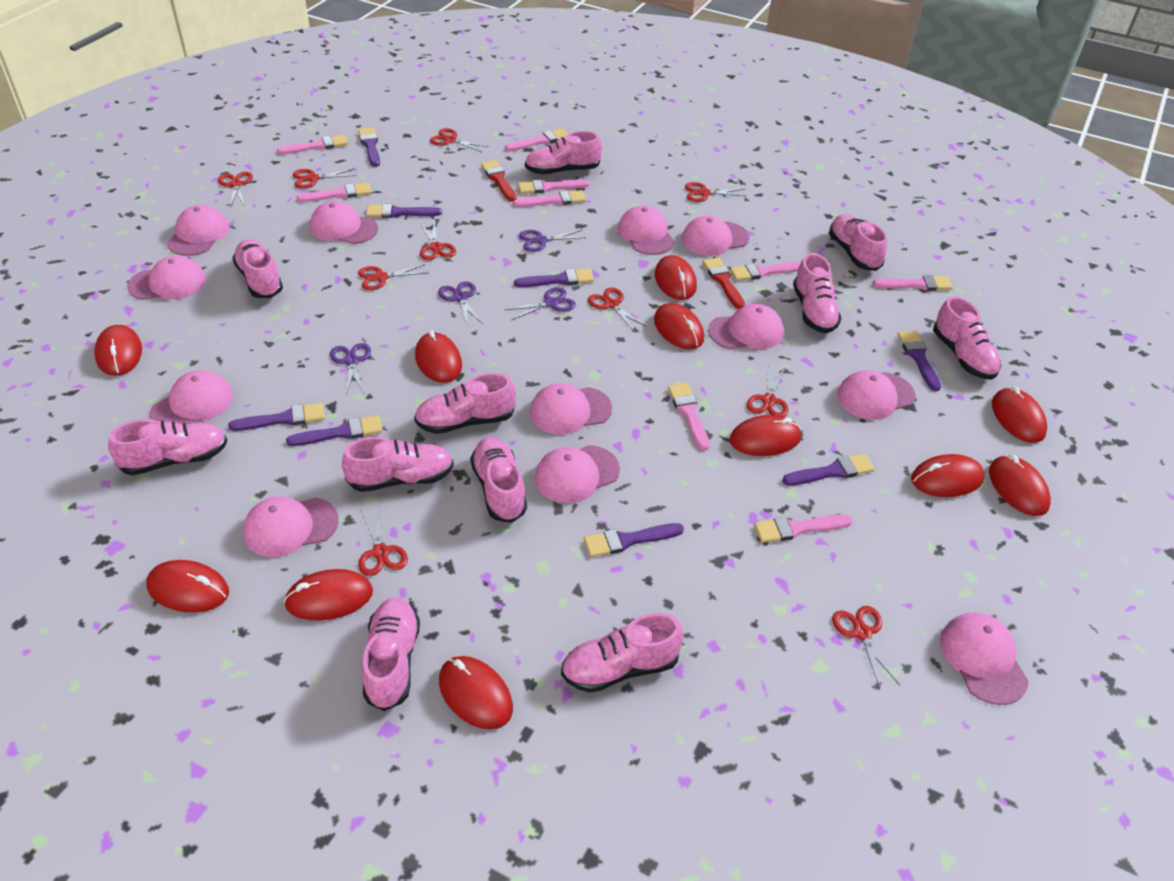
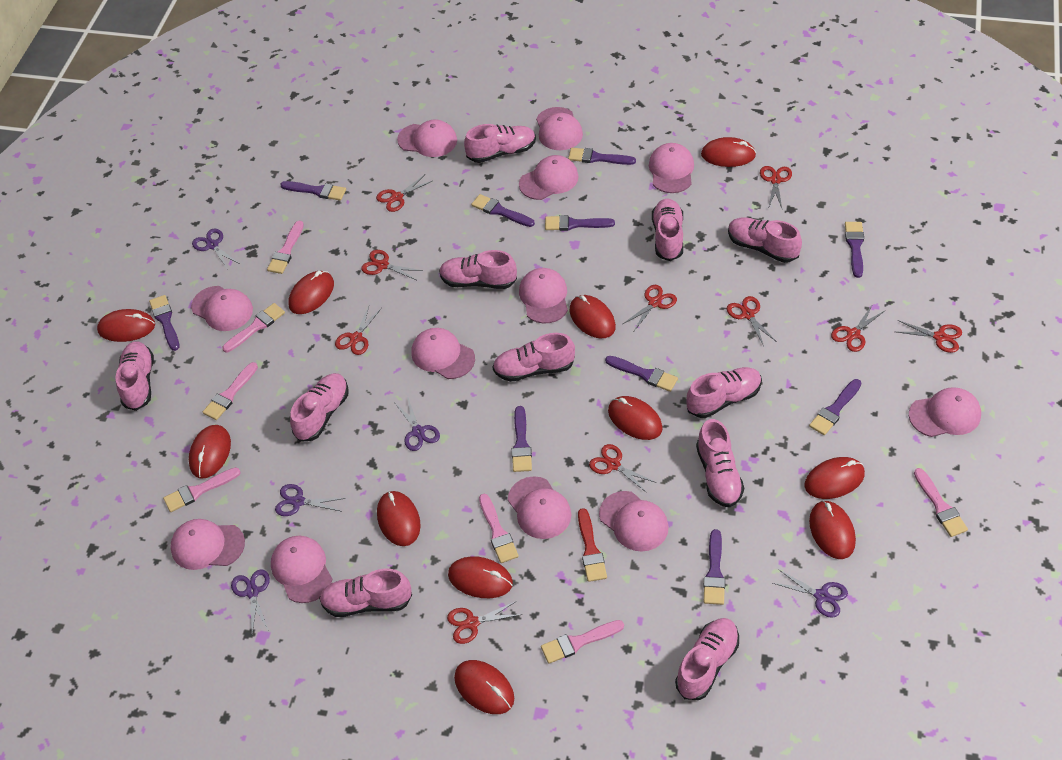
pink brush: 9 -> 7
purple brush: 8 -> 10
purple scissors: 4 -> 5
red brush: 2 -> 1

